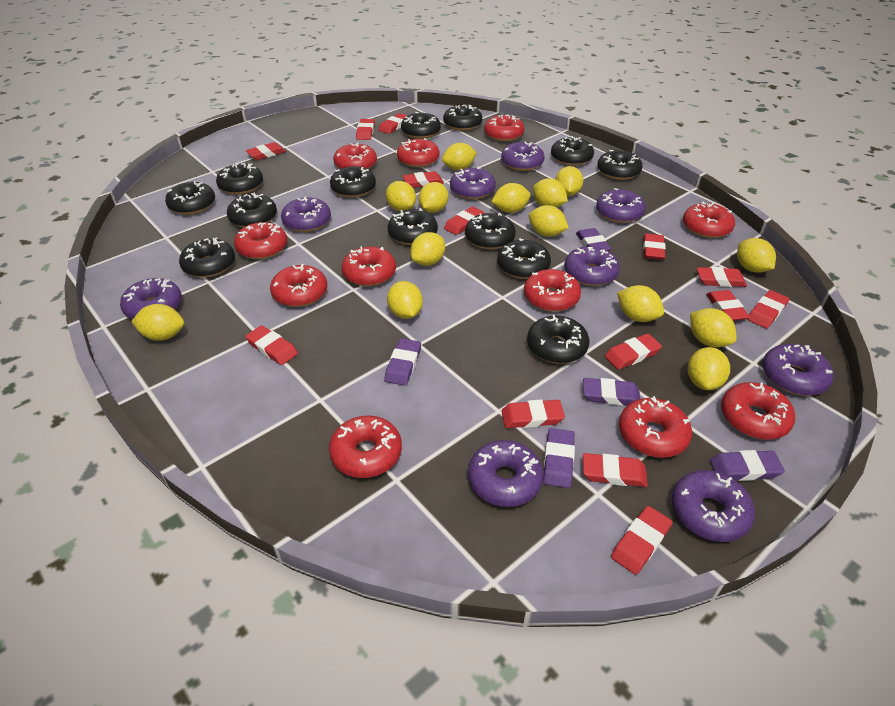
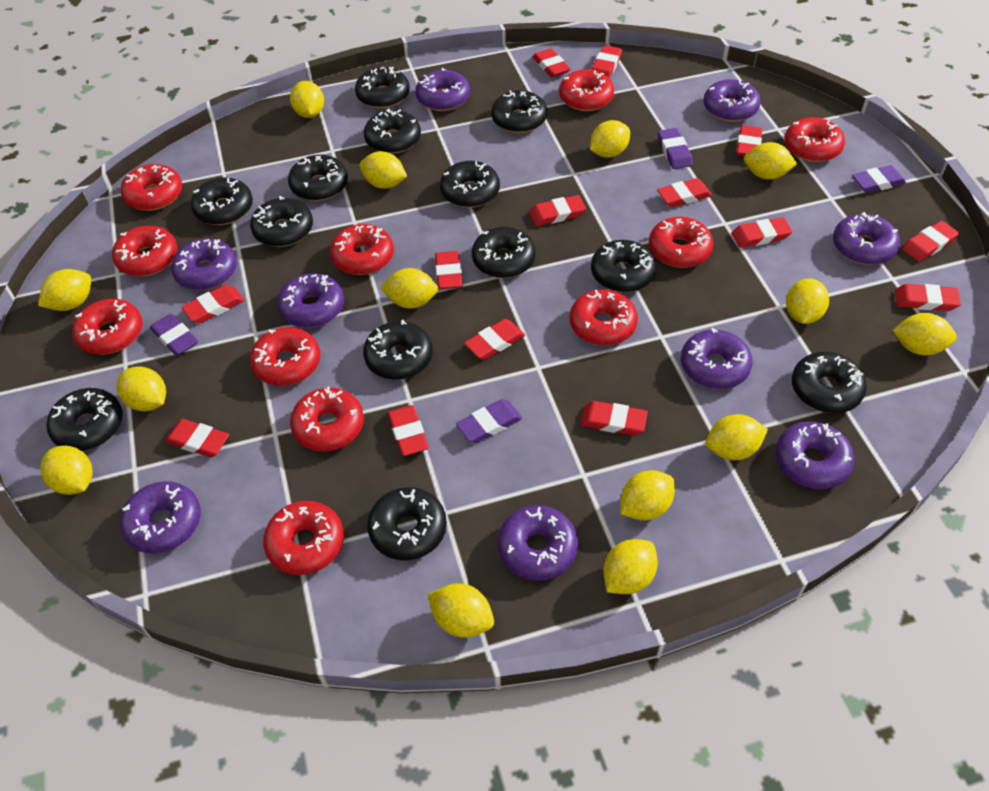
purple eraser: 5 -> 4

